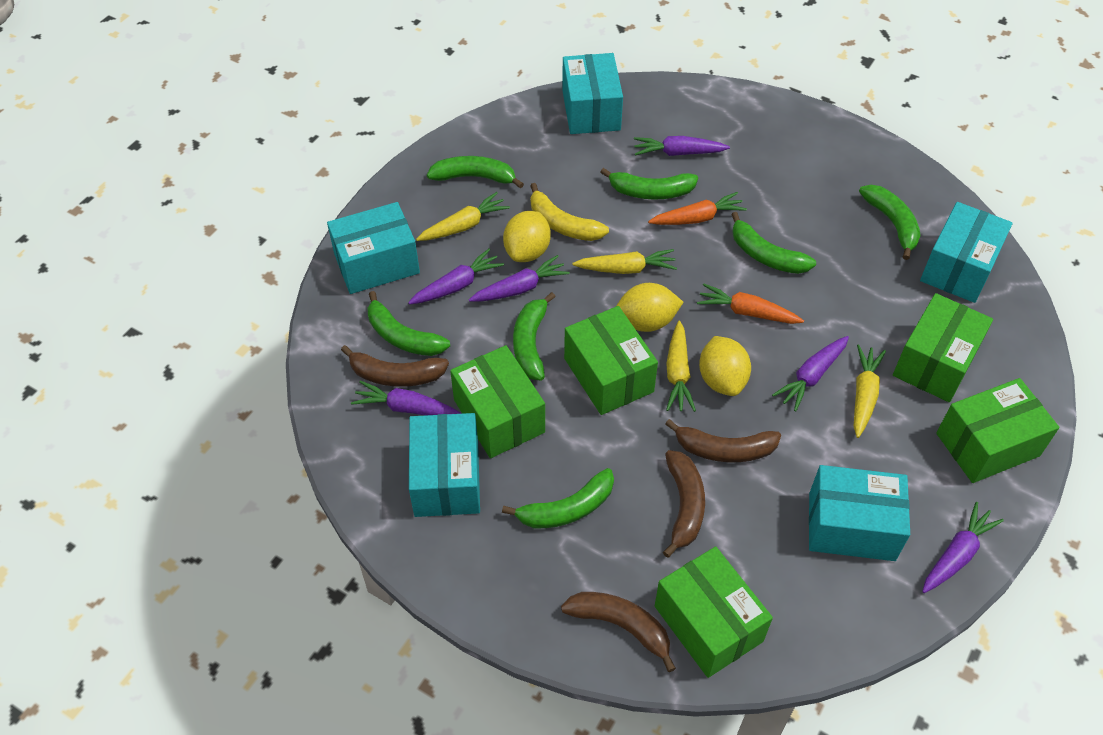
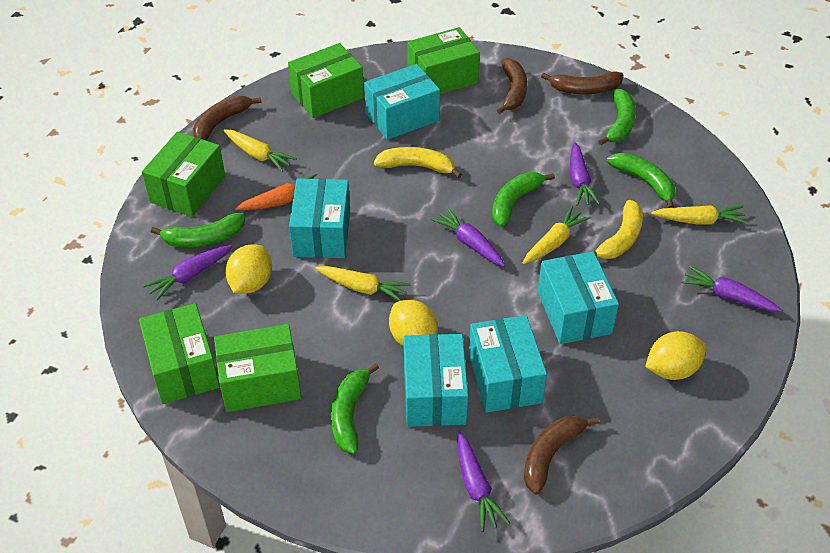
green banana: 7 -> 5
orange carrot: 2 -> 1
purple carrot: 6 -> 5
yellow banana: 1 -> 2

